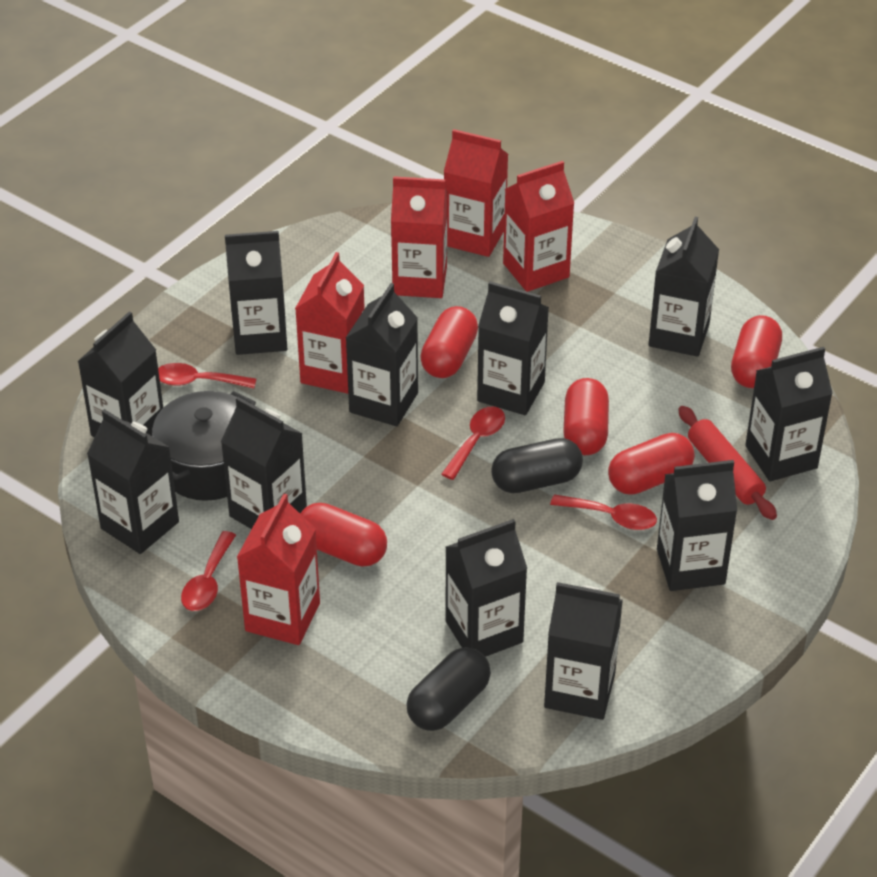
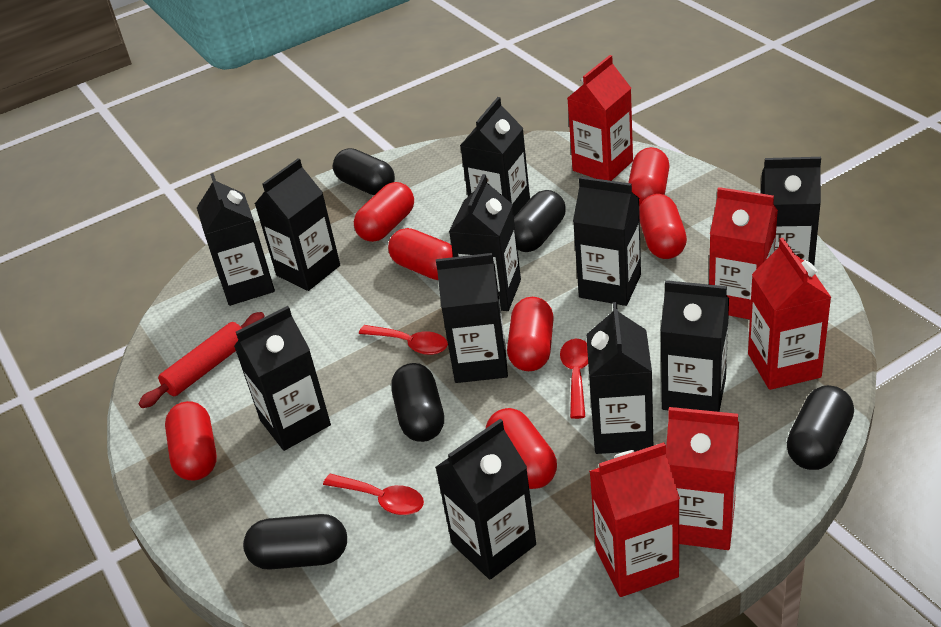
black capsule: 2 -> 5
black pot: 1 -> 0
red capsule: 5 -> 7
red spoon: 4 -> 3

